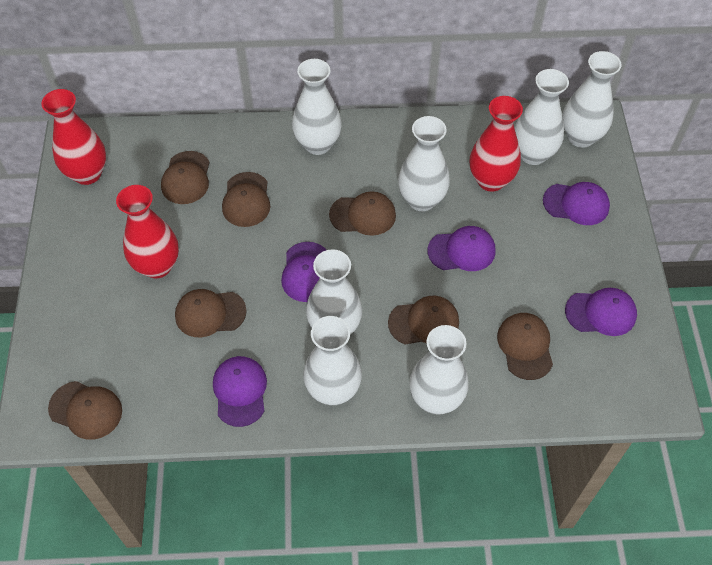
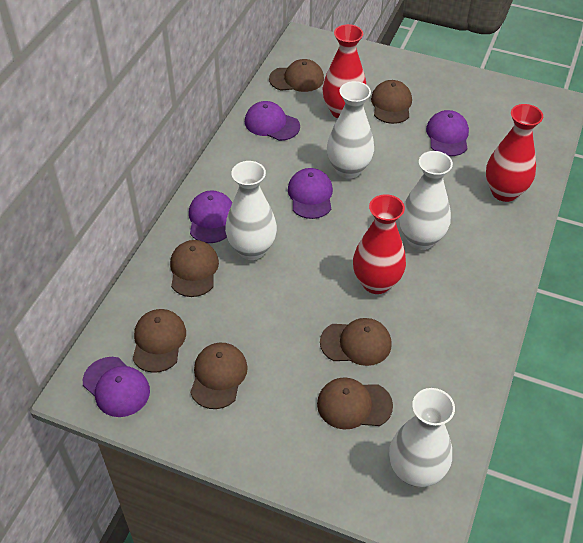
white vase: 7 -> 4

